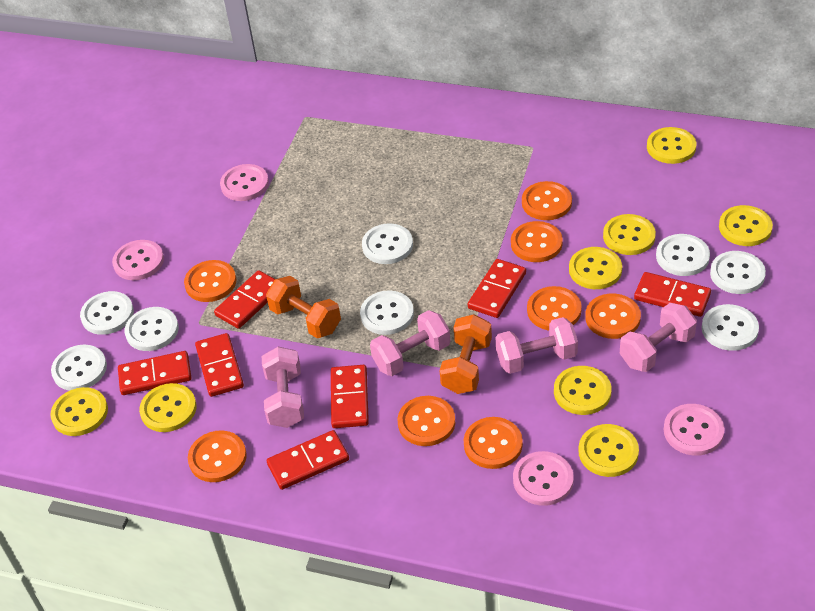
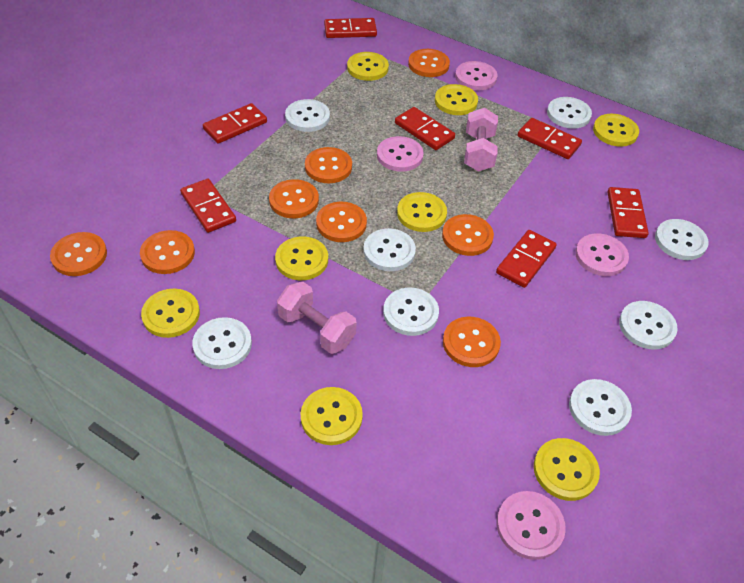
orange dumbbell: 2 -> 0
pink dumbbell: 4 -> 2

